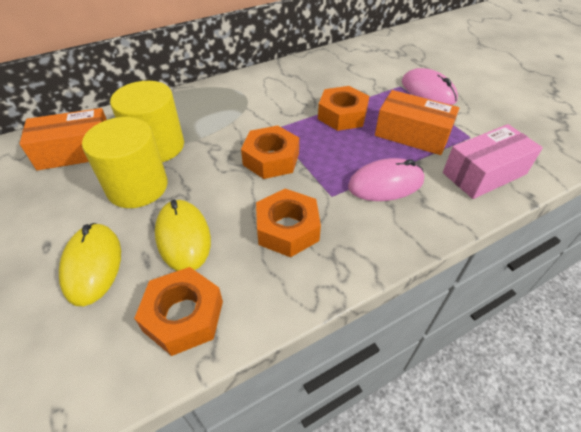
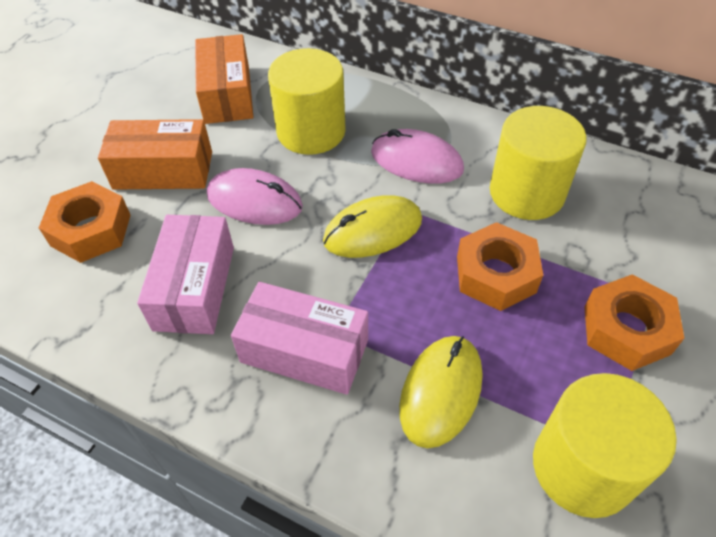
orange nut: 4 -> 3
pink box: 1 -> 2
yellow cylinder: 2 -> 3

